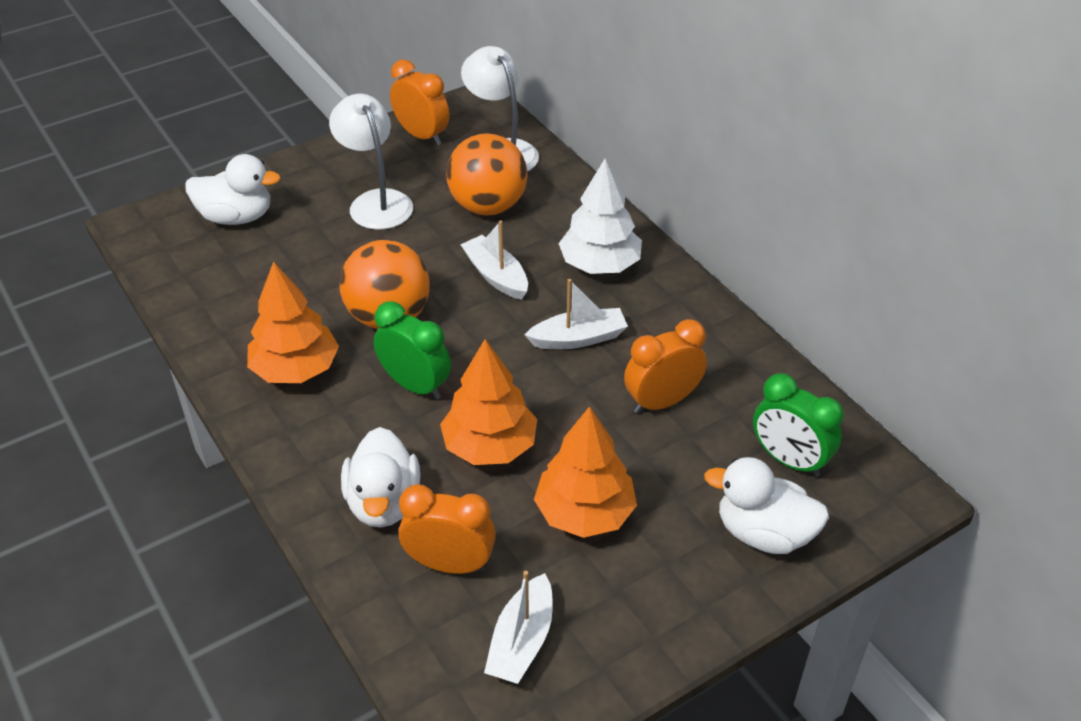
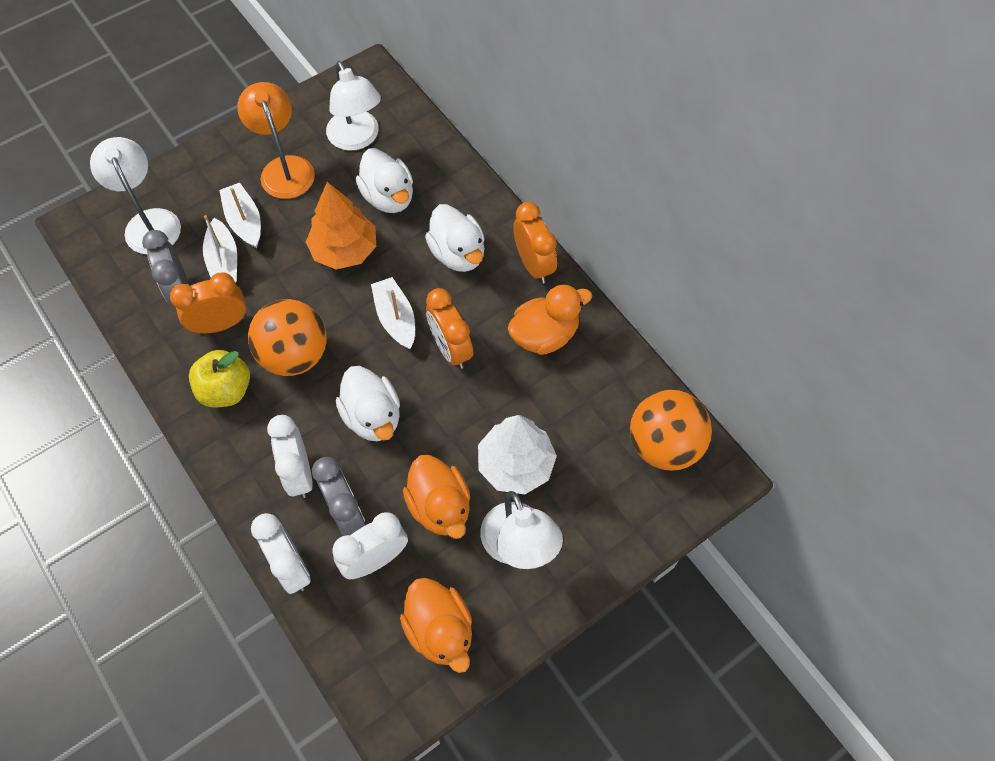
green clock: 2 -> 0
grey clock: 0 -> 2
orange duck: 0 -> 3
orange lamp: 0 -> 1
orange tree: 3 -> 1
white clock: 0 -> 3
white lamp: 2 -> 3
yellow apple: 0 -> 1

